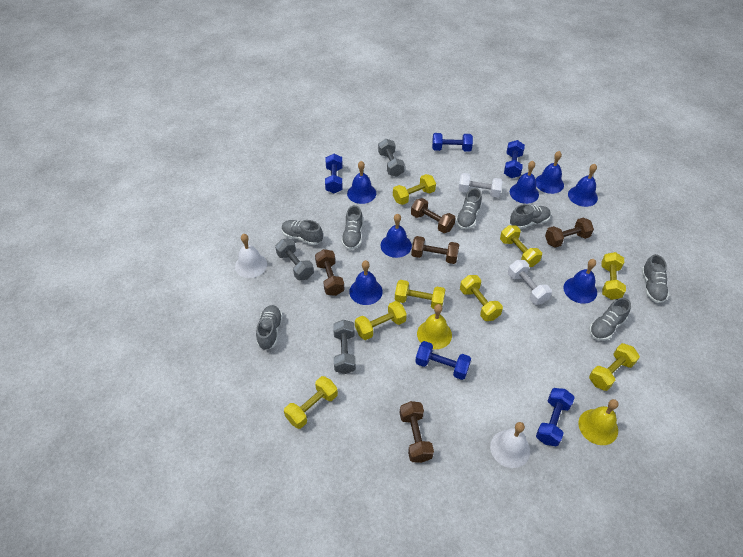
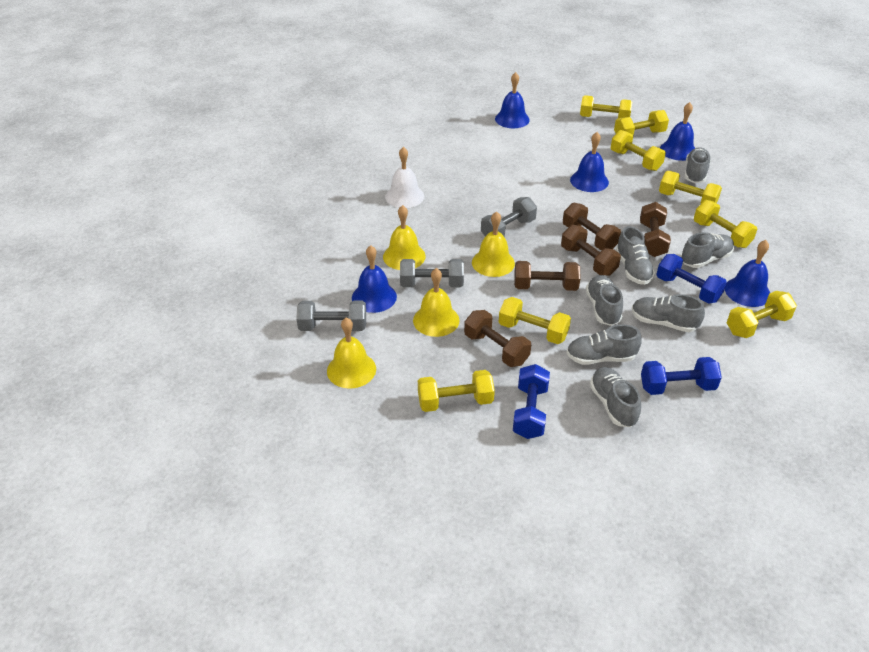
blue bell: 7 -> 5
blue dumbbell: 5 -> 3
white bell: 2 -> 1
white dumbbell: 2 -> 0
yellow bell: 2 -> 4

